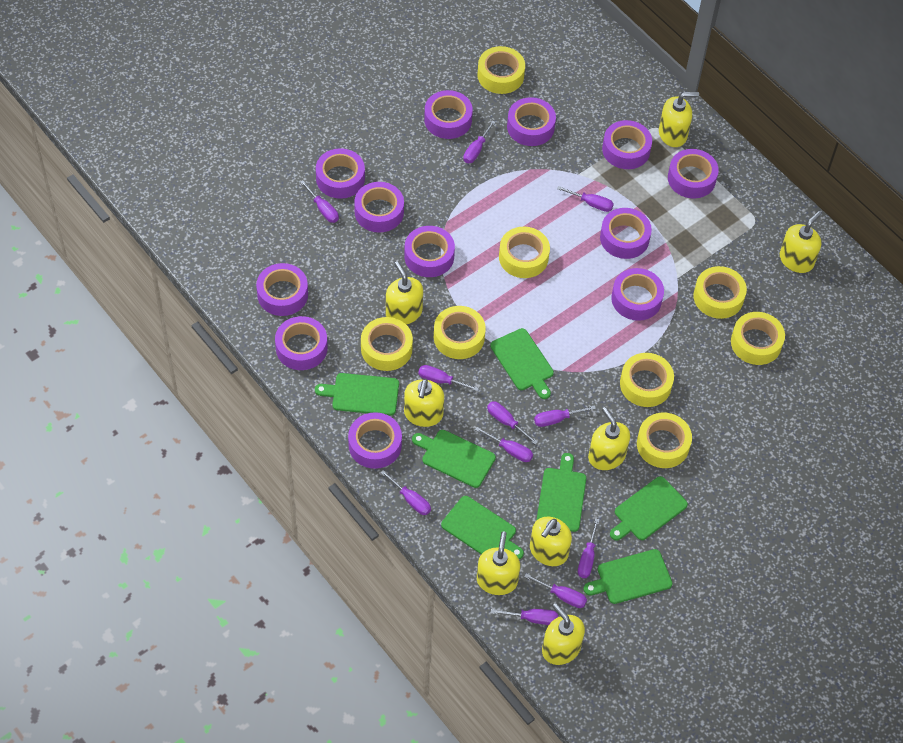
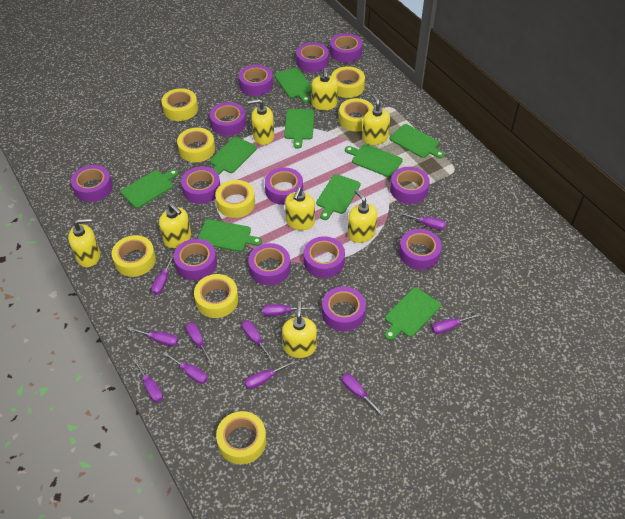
green cutting board: 7 -> 9
purple tape: 12 -> 13

